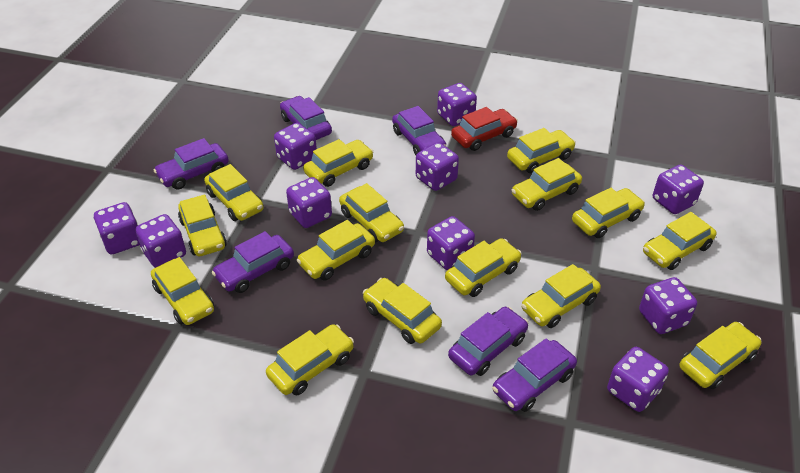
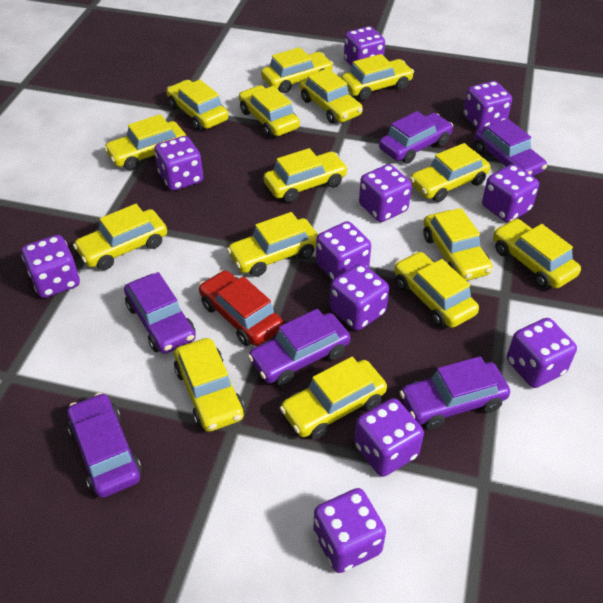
purple dice: 10 -> 11

